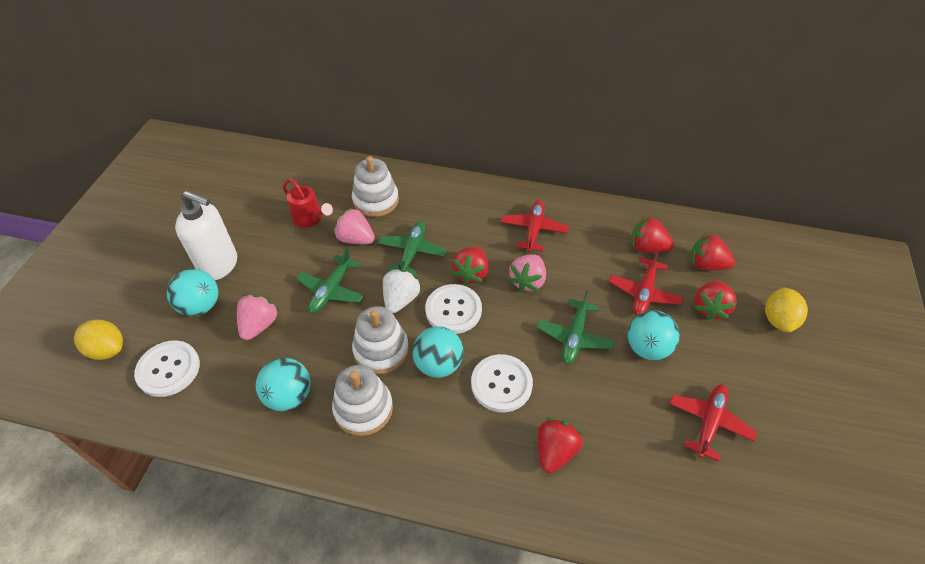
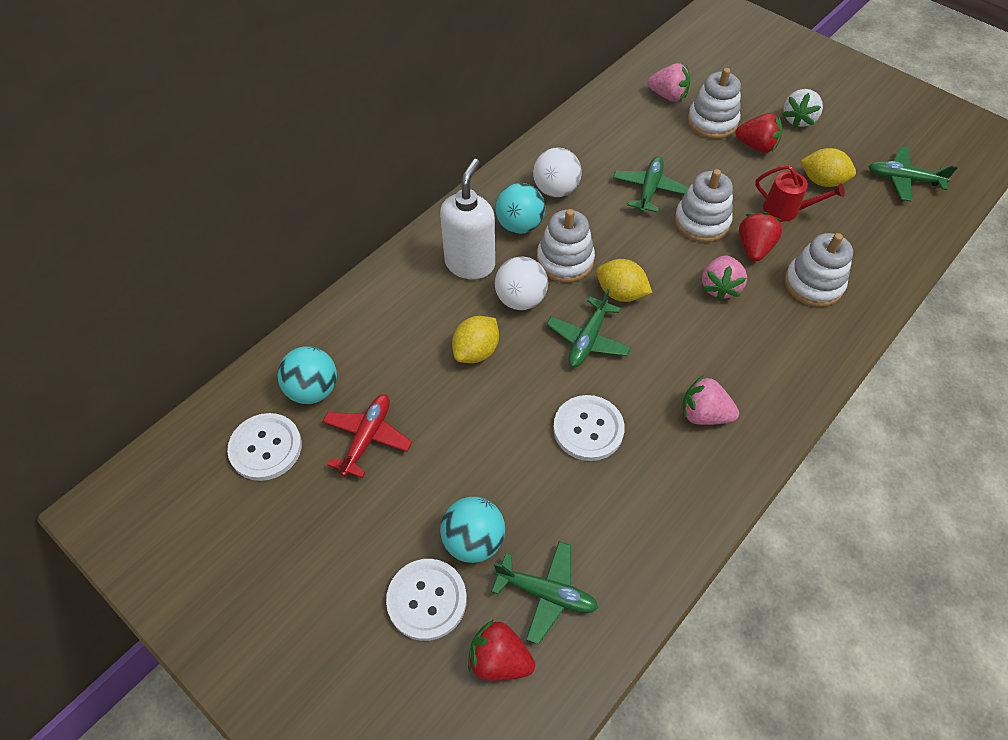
green plane: 3 -> 4
red plane: 3 -> 1
red strawberry: 5 -> 3
turquoise ball: 4 -> 3
white ball: 0 -> 2
white stacking toy: 3 -> 4
yellow lemon: 2 -> 3

